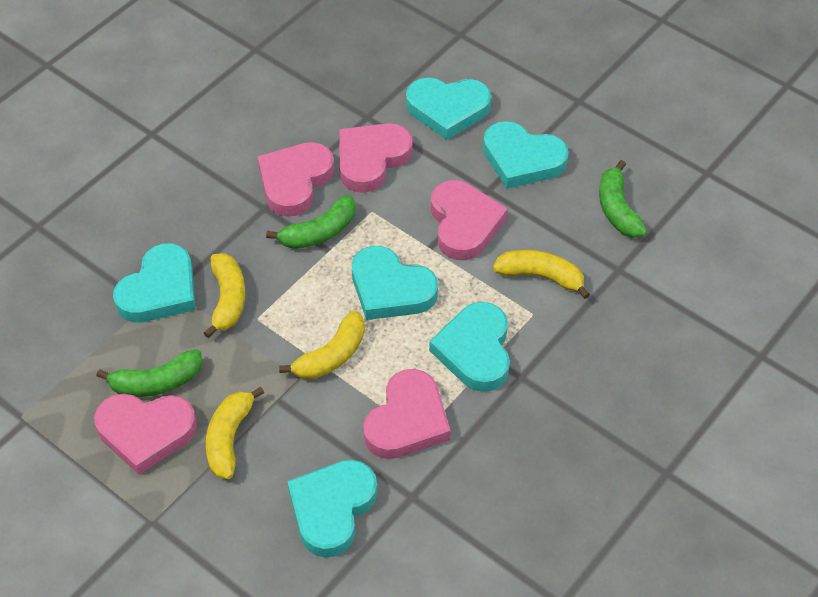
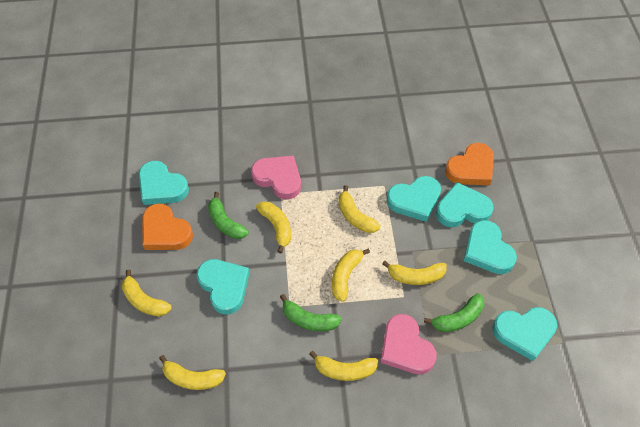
orange heart: 0 -> 2
pink heart: 5 -> 2
yellow banana: 4 -> 7

